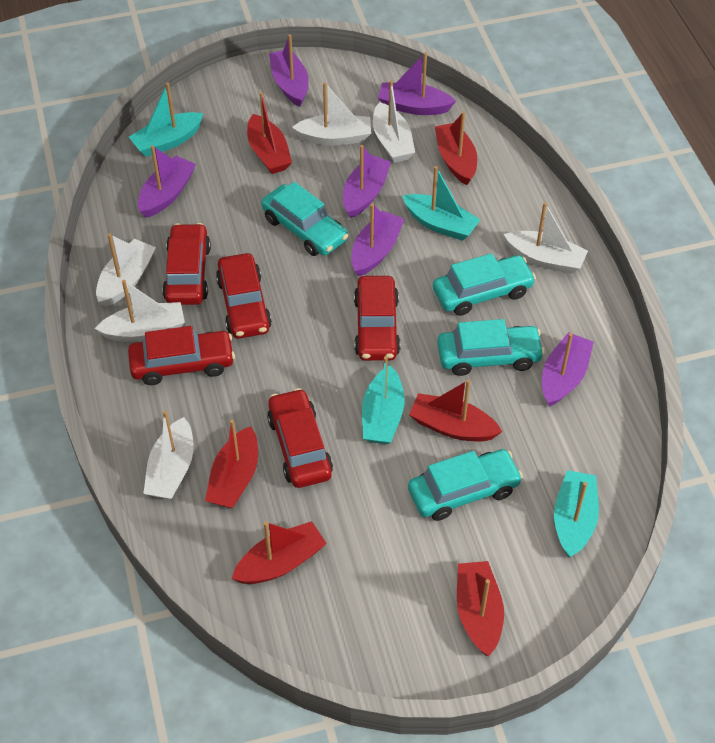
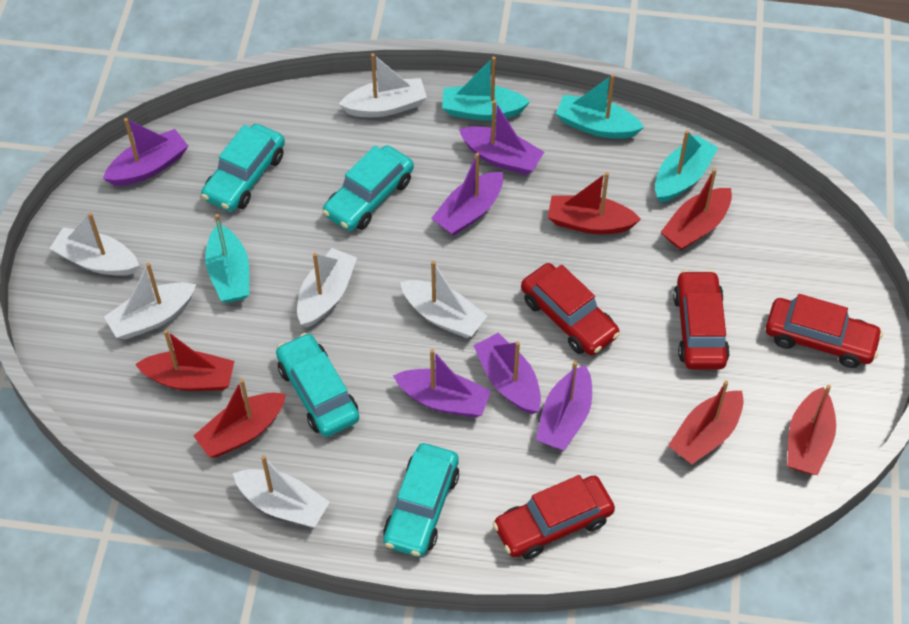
red car: 5 -> 4

